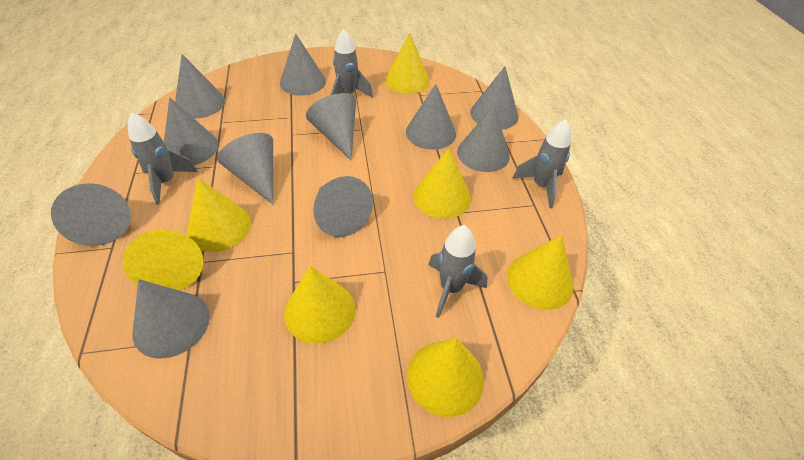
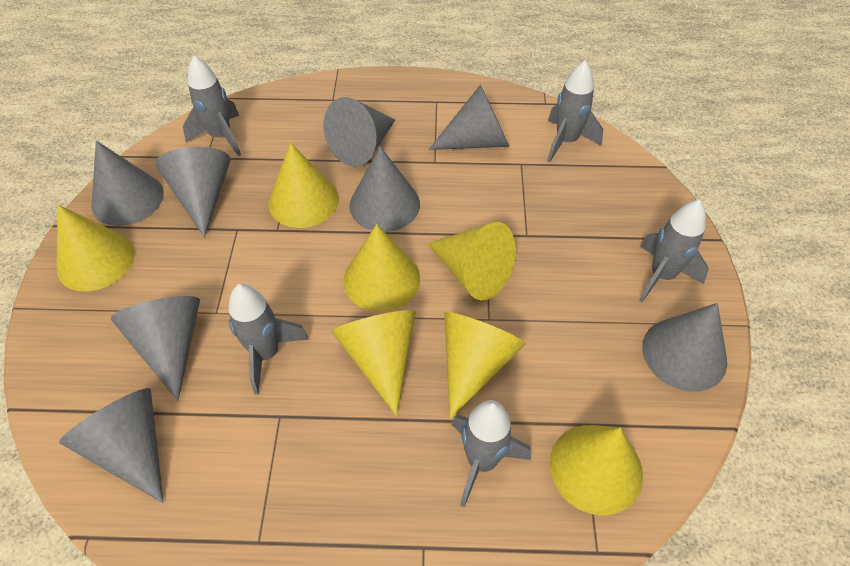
grey cone: 11 -> 8
grey rocket: 4 -> 5

